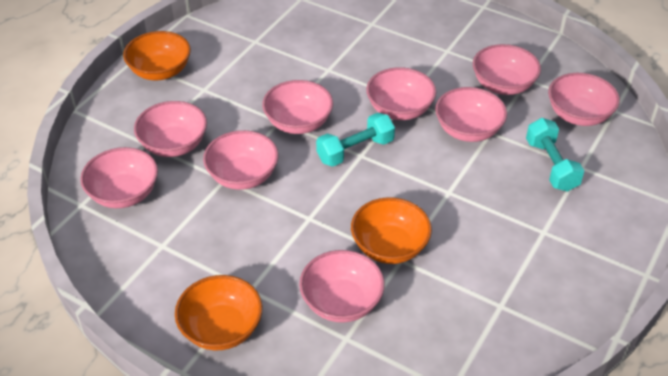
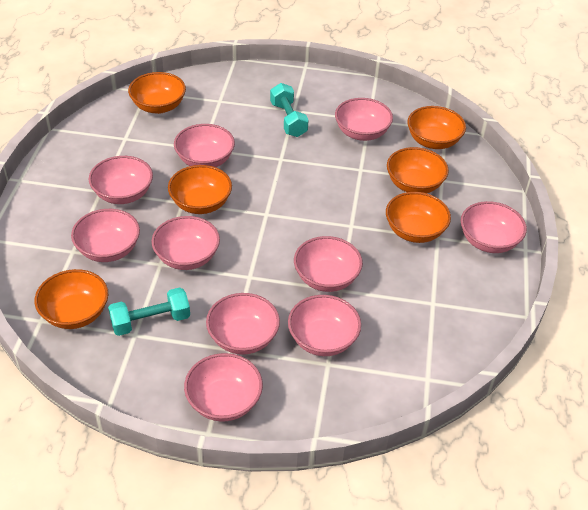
orange bowl: 3 -> 6
pink bowl: 9 -> 10

